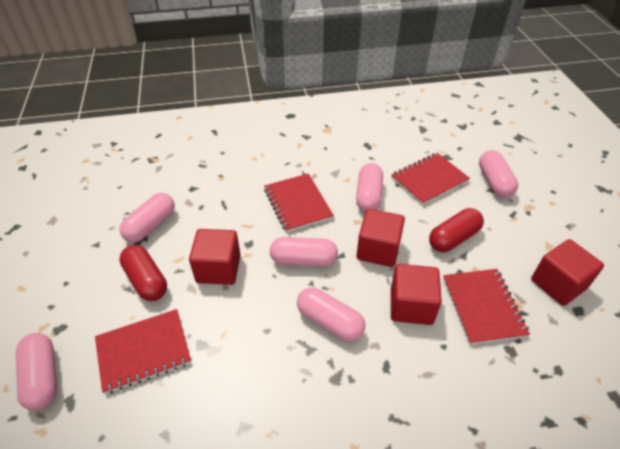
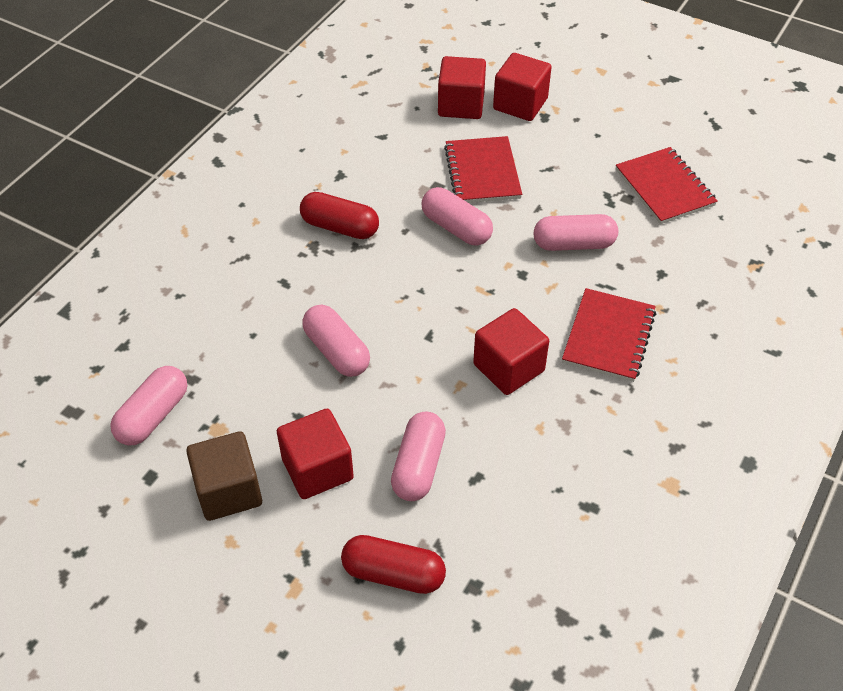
brown cube: 0 -> 1
pink capsule: 6 -> 5
red notebook: 4 -> 3

